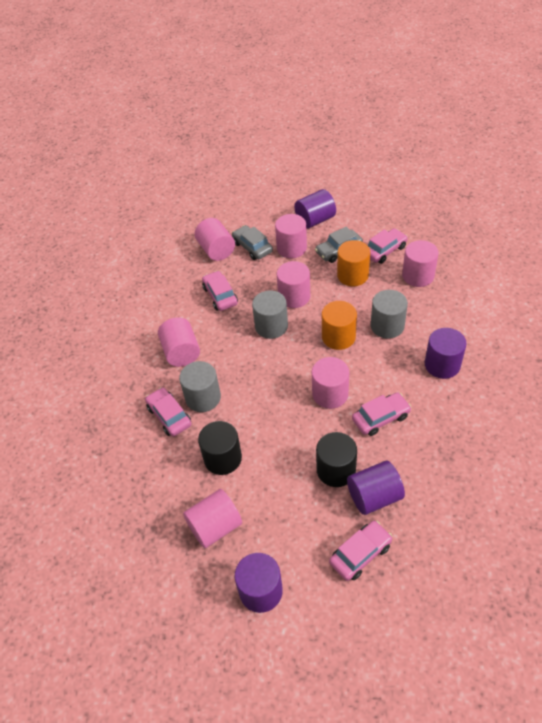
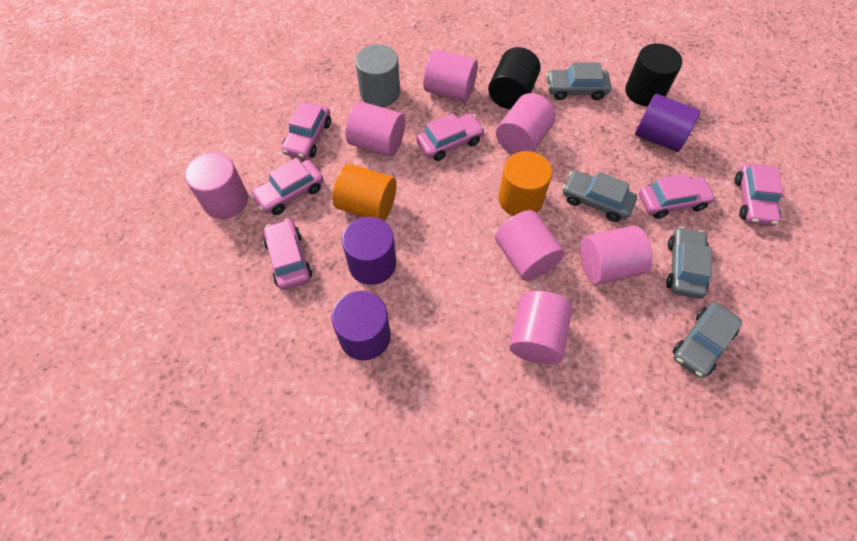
grey car: 2 -> 4
grey cylinder: 3 -> 1
pink car: 5 -> 6
purple cylinder: 4 -> 3

